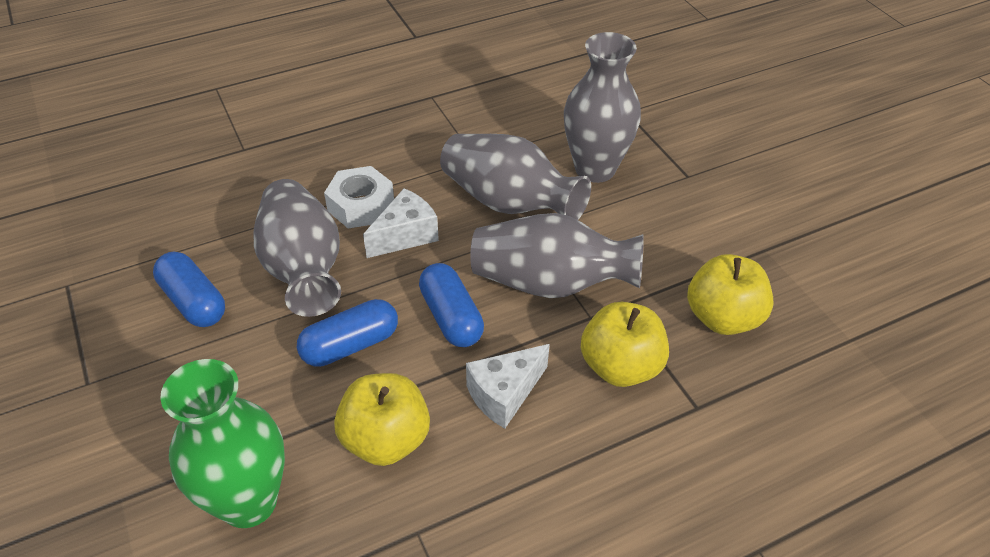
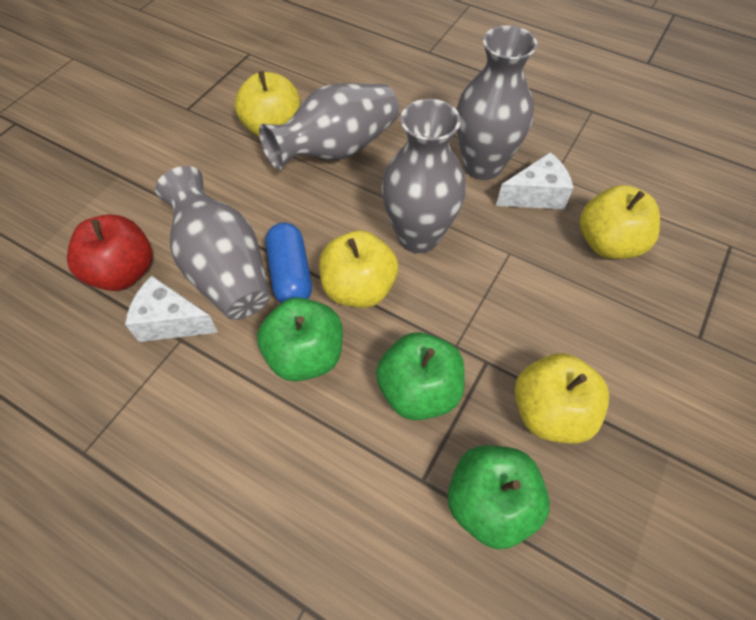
blue capsule: 3 -> 1
green apple: 0 -> 3
green vase: 1 -> 0
red apple: 0 -> 1
white nut: 1 -> 0
yellow apple: 3 -> 4

